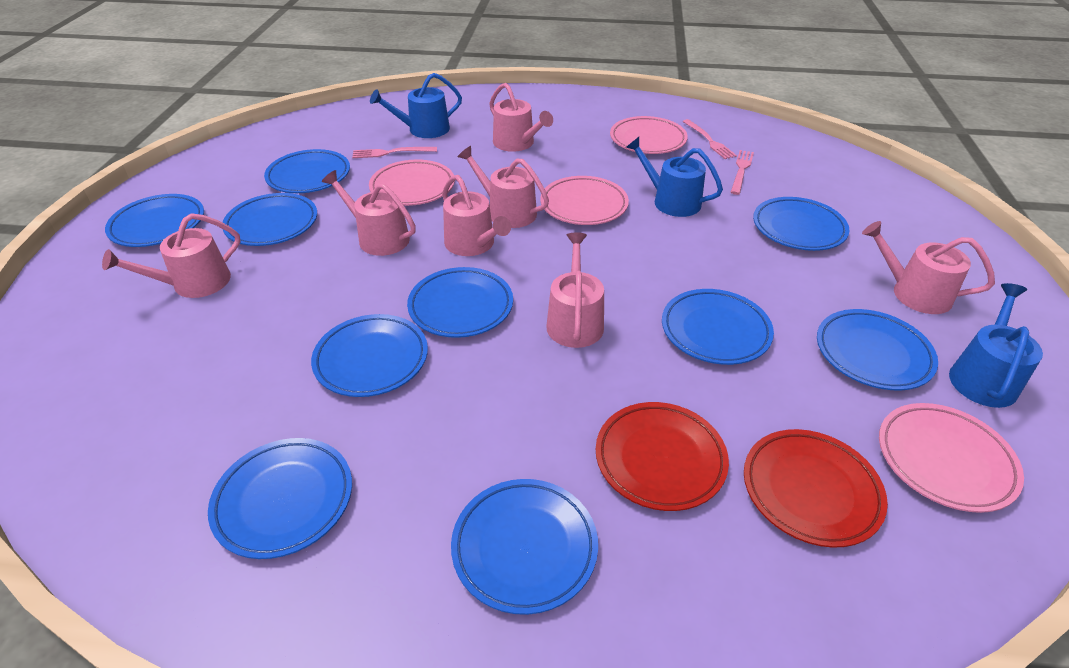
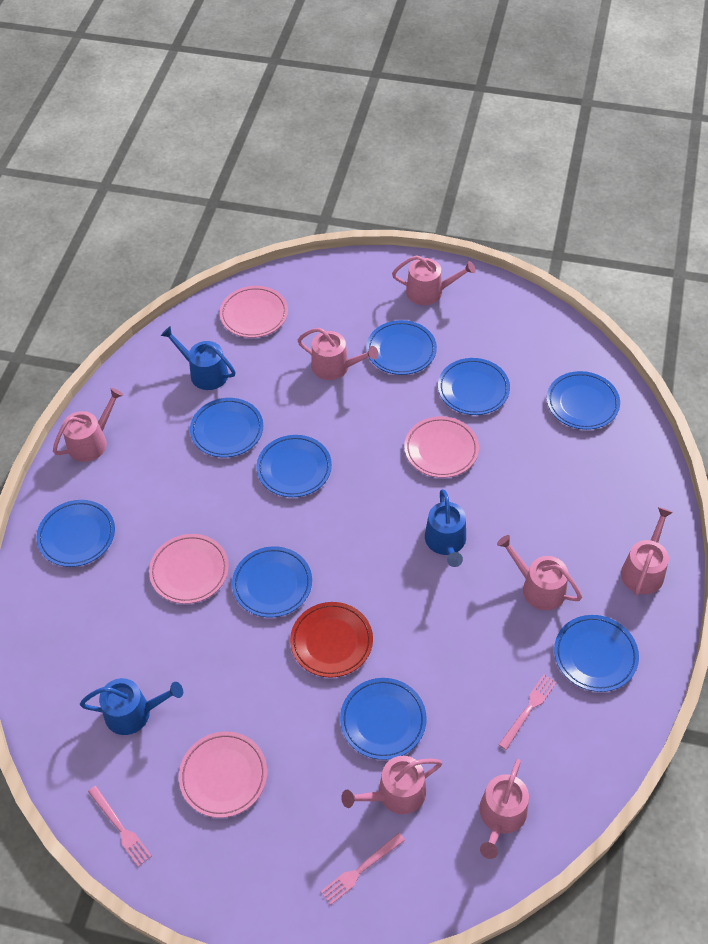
blue plate: 10 -> 9
red plate: 2 -> 1

